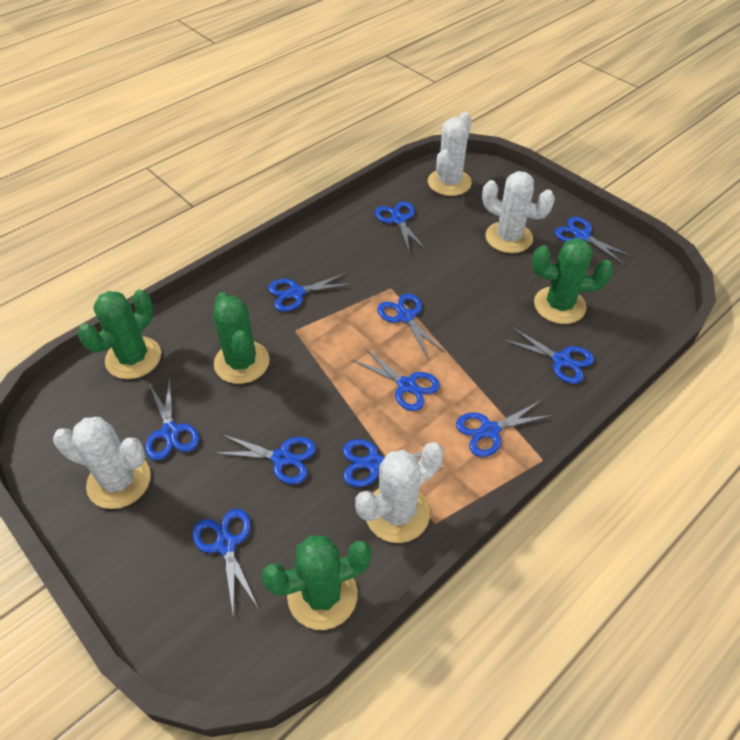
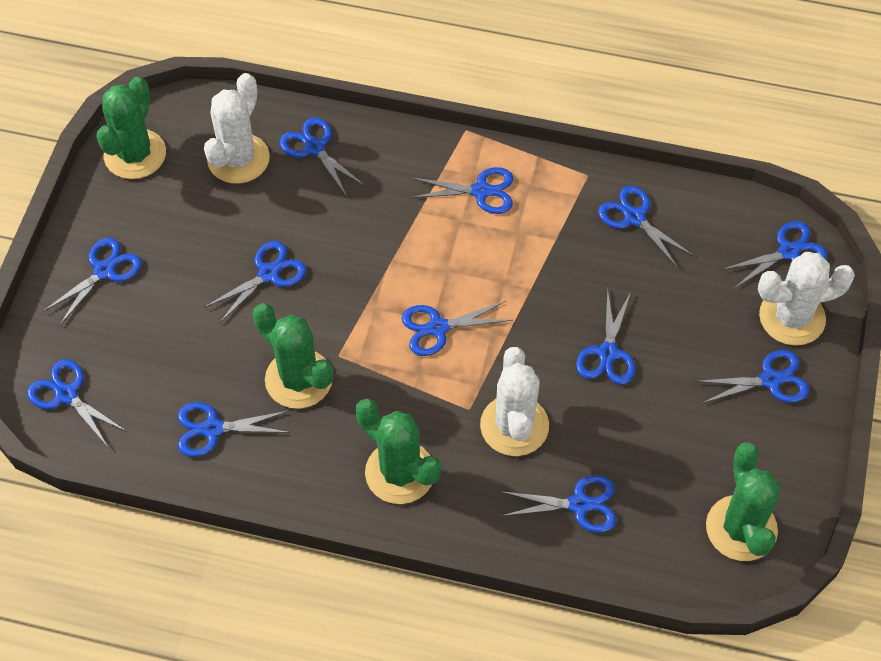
blue scissors: 11 -> 12
white cactus: 4 -> 3

